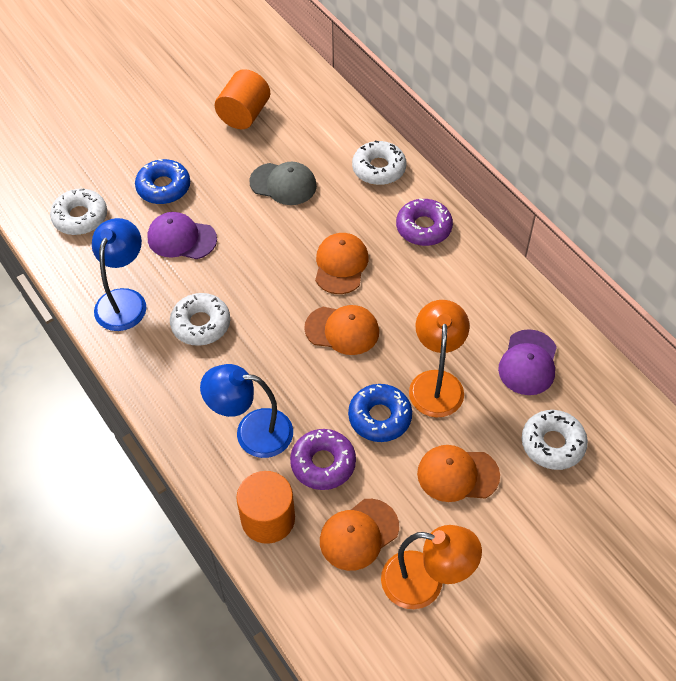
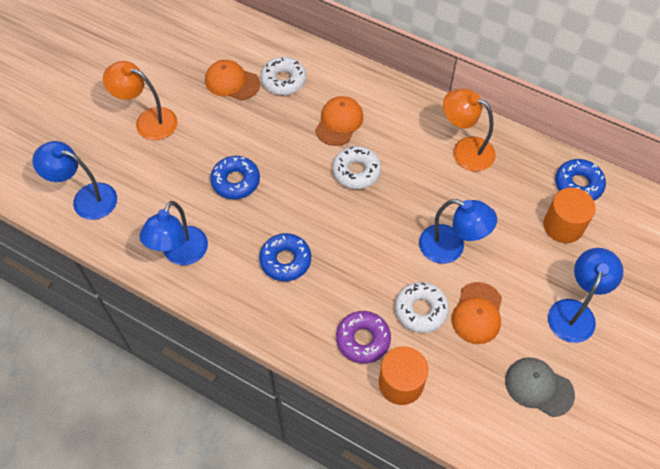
blue donut: 2 -> 3
blue lamp: 2 -> 4
orange cap: 4 -> 3
purple cap: 2 -> 0
purple donut: 2 -> 1
white donut: 4 -> 3

